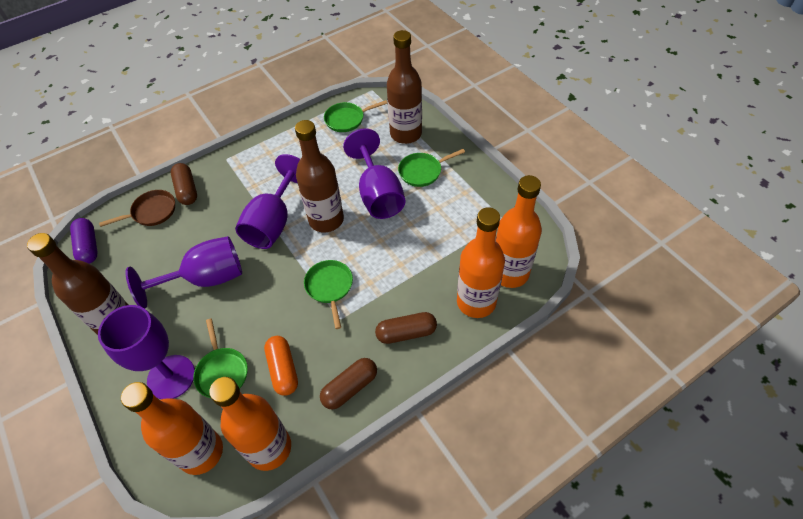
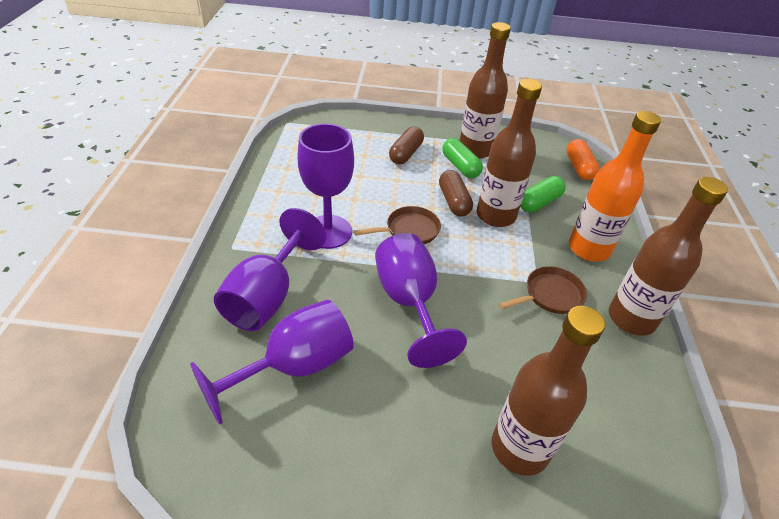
brown bottle: 3 -> 4
brown capsule: 3 -> 2
brown pan: 1 -> 2
green capsule: 0 -> 2
green pan: 4 -> 0
orange bottle: 4 -> 1
purple capsule: 1 -> 0

